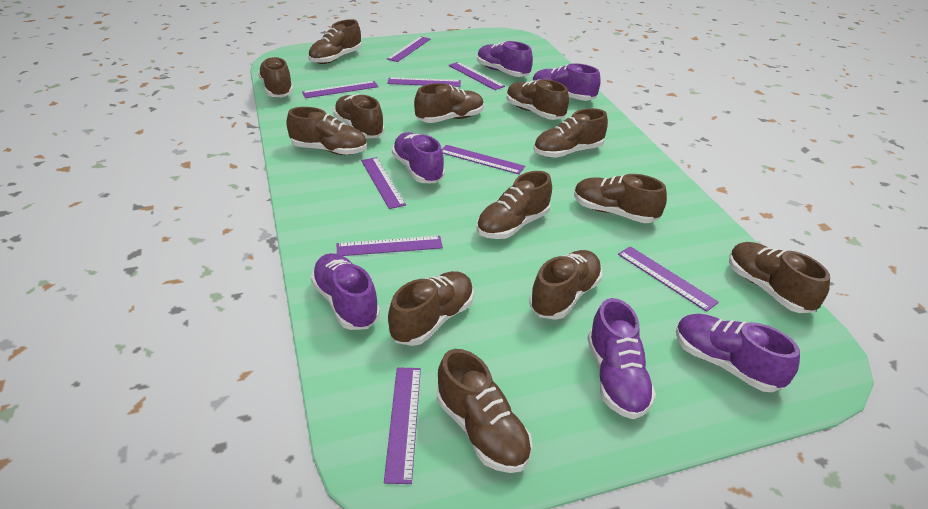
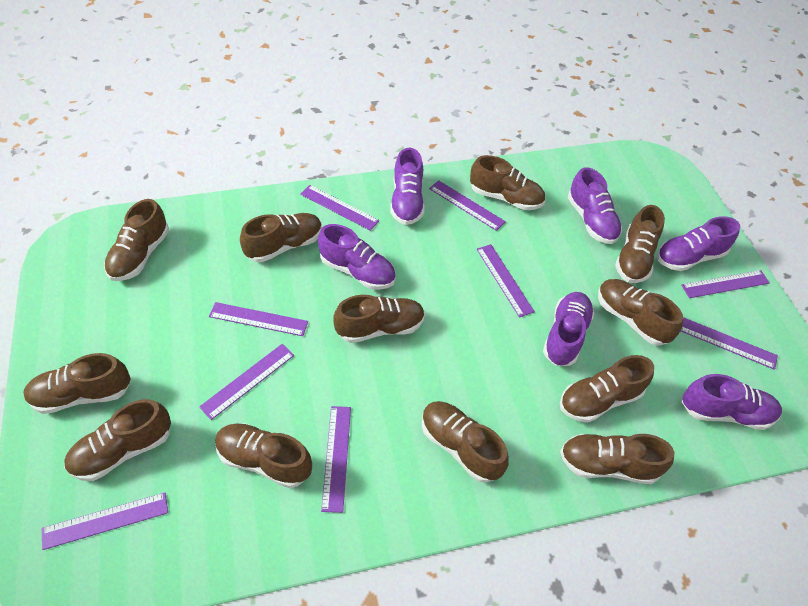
brown shoe: 13 -> 12

